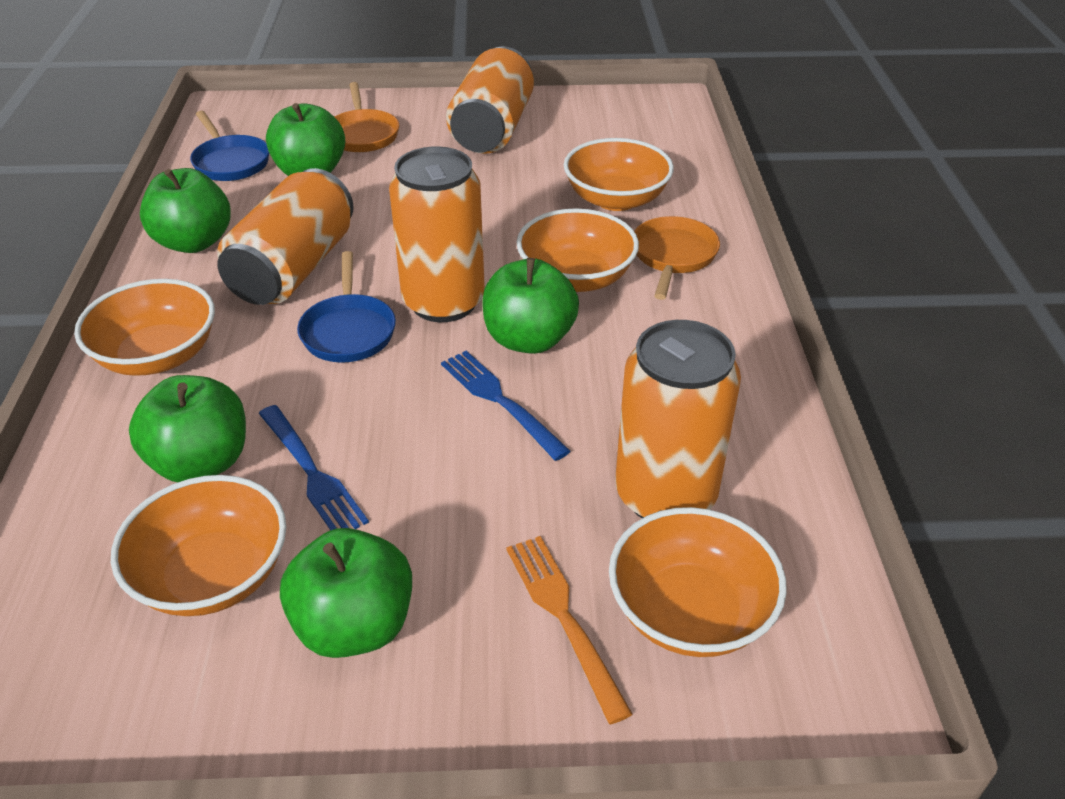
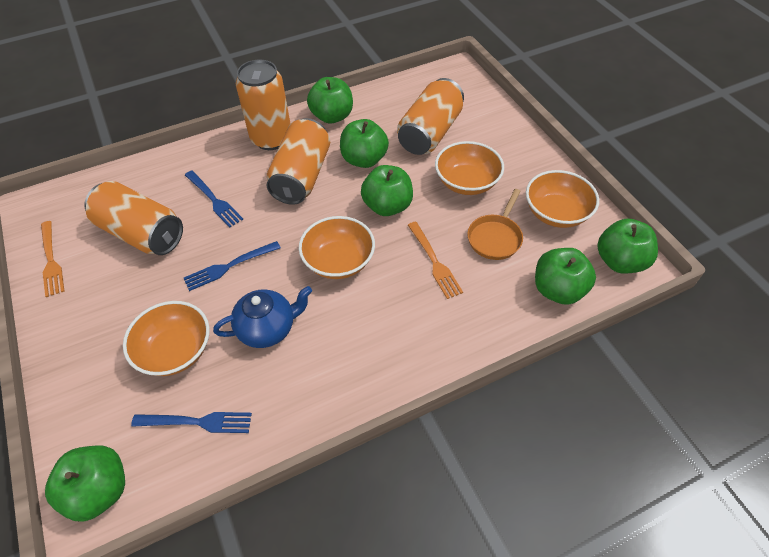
blue fork: 2 -> 3
blue pan: 2 -> 0
blue teapot: 0 -> 1
green apple: 5 -> 6
orange bowl: 5 -> 4
orange fork: 1 -> 2
orange pan: 2 -> 1

